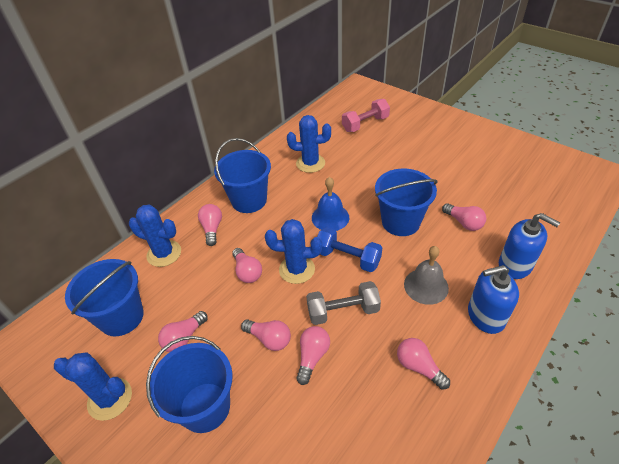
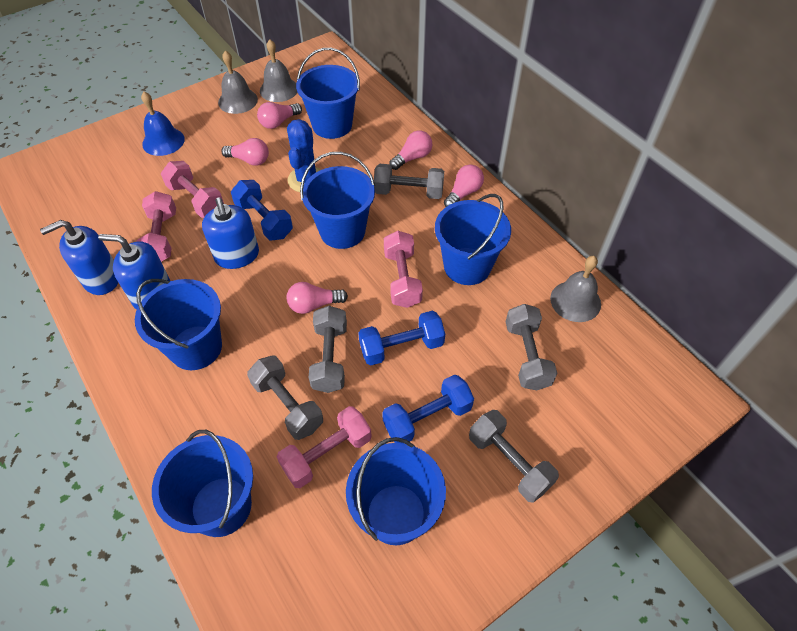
blue bucket: 4 -> 6
blue cactus: 4 -> 1
blue dumbbell: 1 -> 3
blue soap dispenser: 2 -> 3
grey bell: 1 -> 3
grey dumbbell: 1 -> 5
pink dumbbell: 1 -> 4
pink light bulb: 7 -> 5

